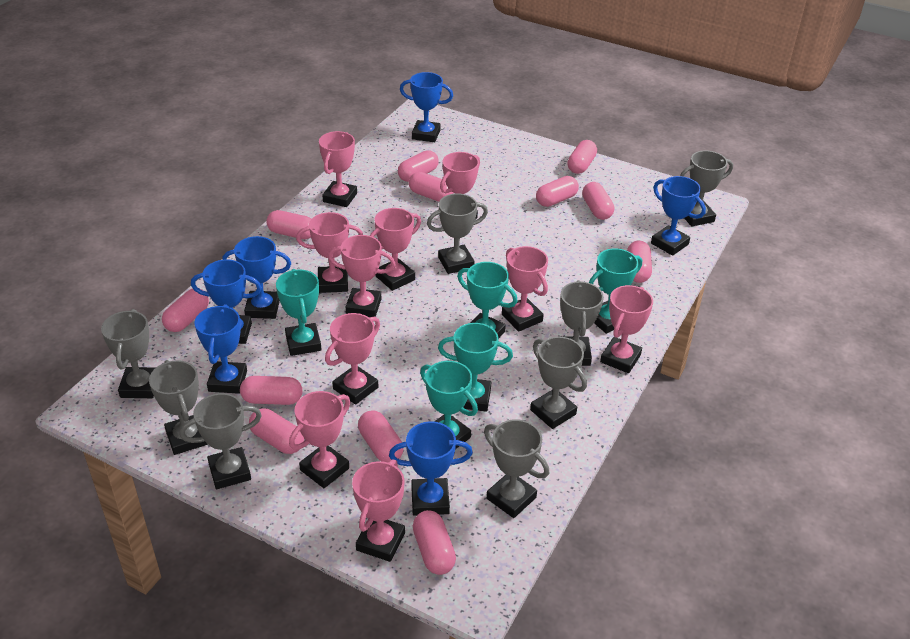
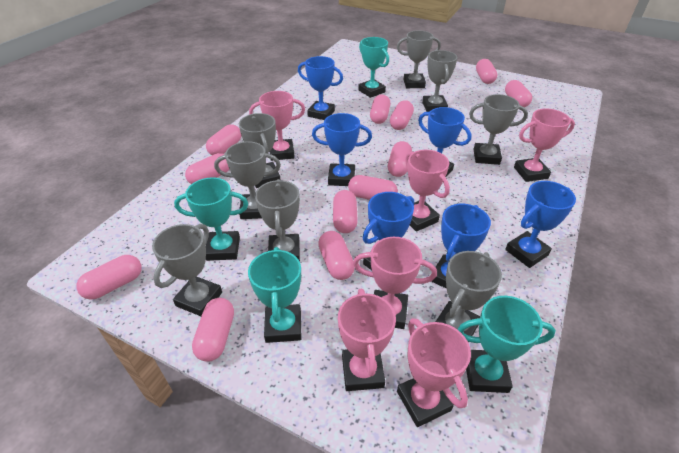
pink trophy: 10 -> 6
turquoise trophy: 5 -> 4

